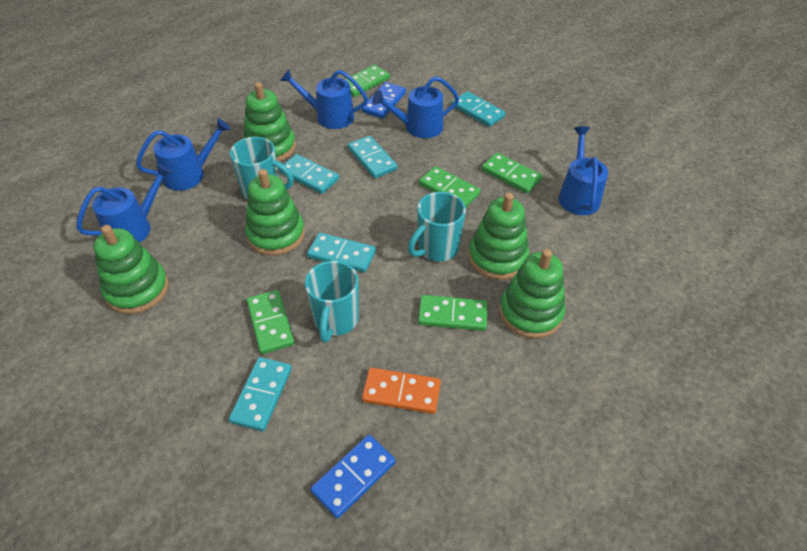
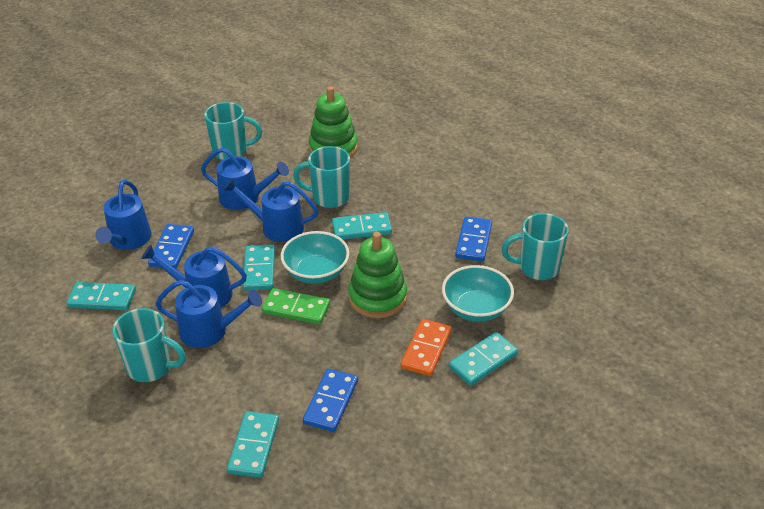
blue domino: 2 -> 3
green domino: 5 -> 1
green stacking toy: 5 -> 2
turquoise bowl: 0 -> 2
turquoise mug: 3 -> 4

